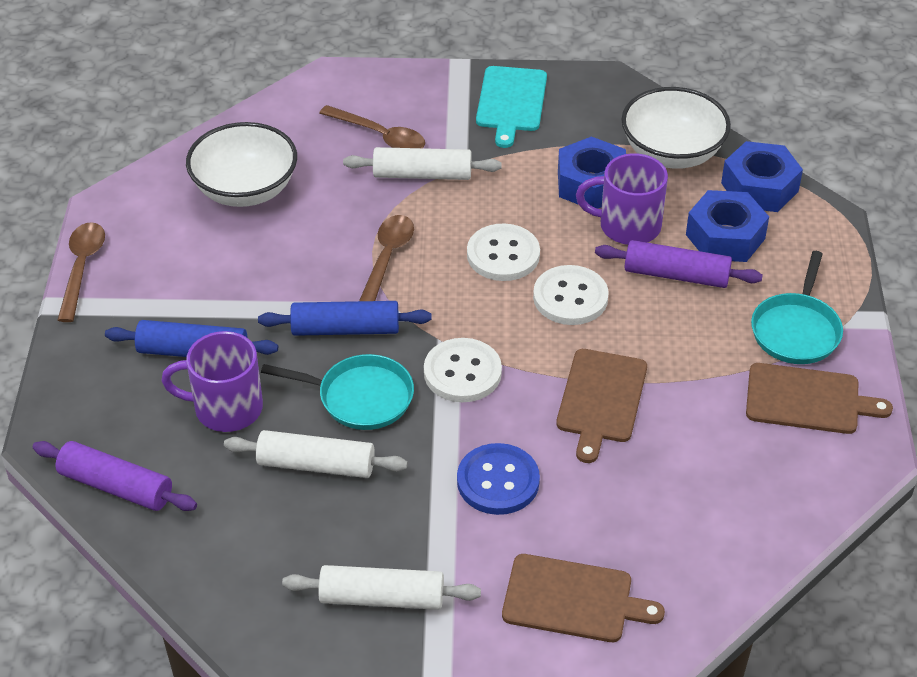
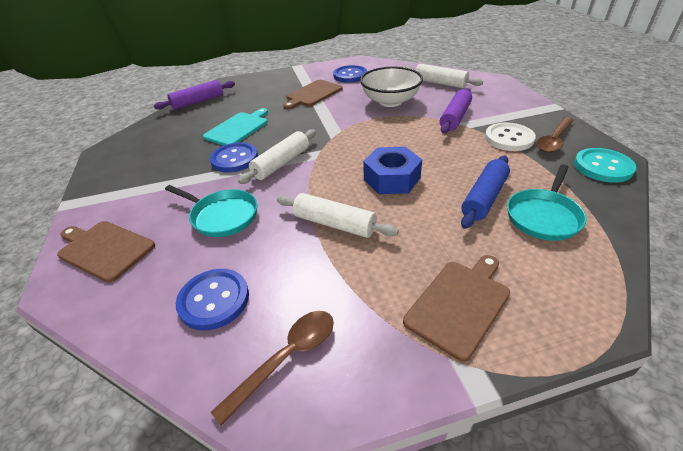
blue button: 1 -> 3
blue nut: 3 -> 1
blue rolling pin: 2 -> 1
brown spoon: 3 -> 2
purple mug: 2 -> 0
turquoise button: 0 -> 1
white bowl: 2 -> 1
white button: 3 -> 1

